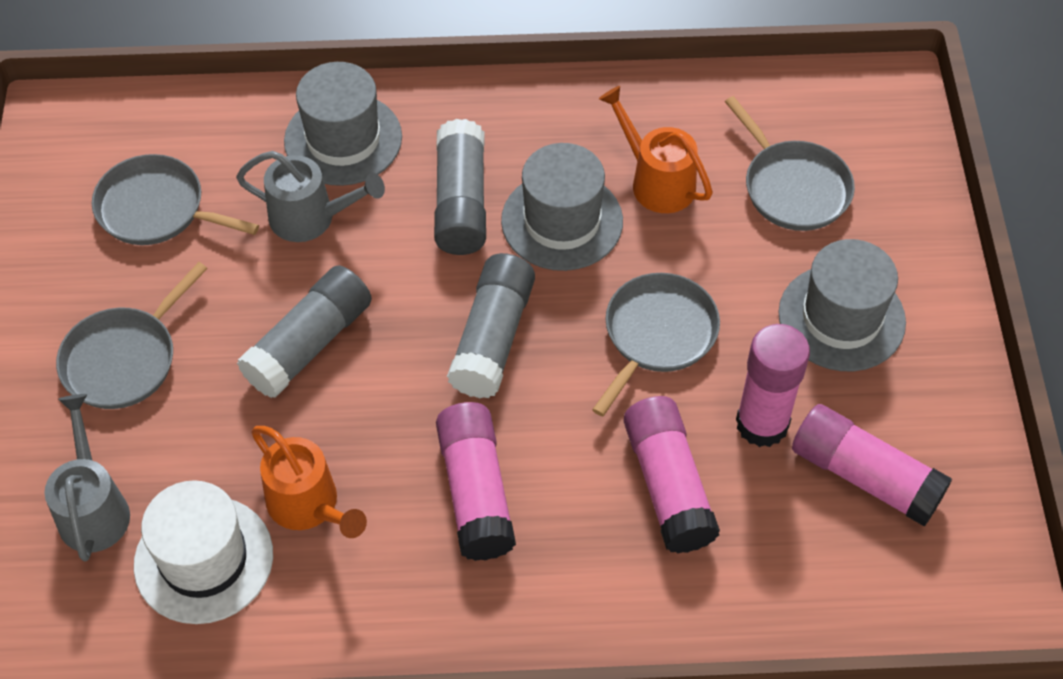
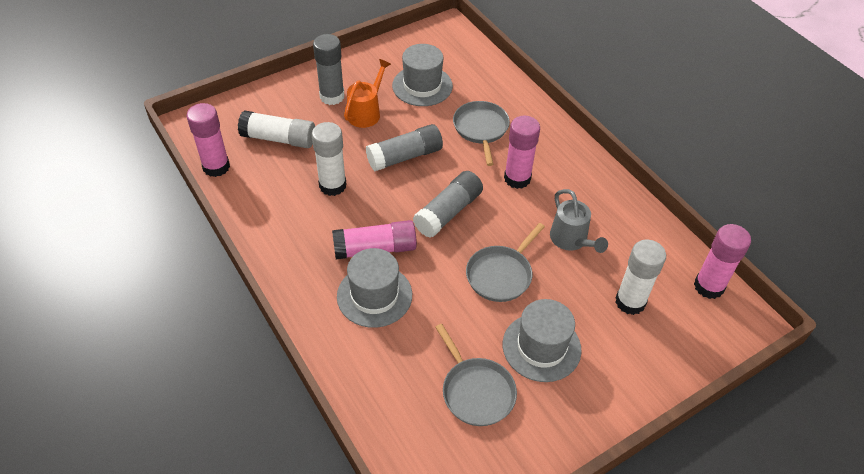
grey pan: 4 -> 3
grey watering can: 2 -> 1
orange watering can: 2 -> 1
white glue stick: 0 -> 3
white hat: 1 -> 0

